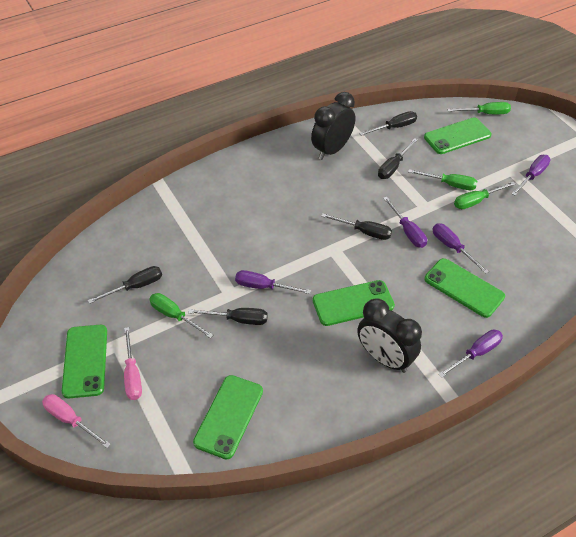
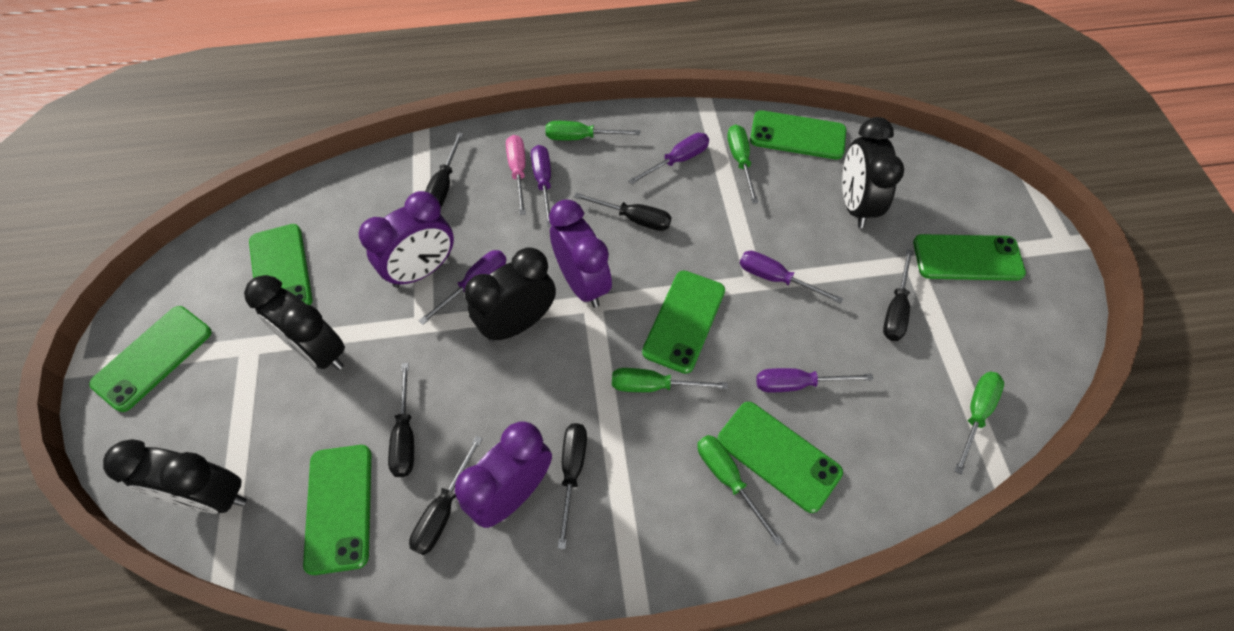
black clock: 2 -> 4
black screwdriver: 5 -> 6
green phone: 5 -> 7
green screwdriver: 4 -> 5
pink screwdriver: 2 -> 1
purple clock: 0 -> 3

